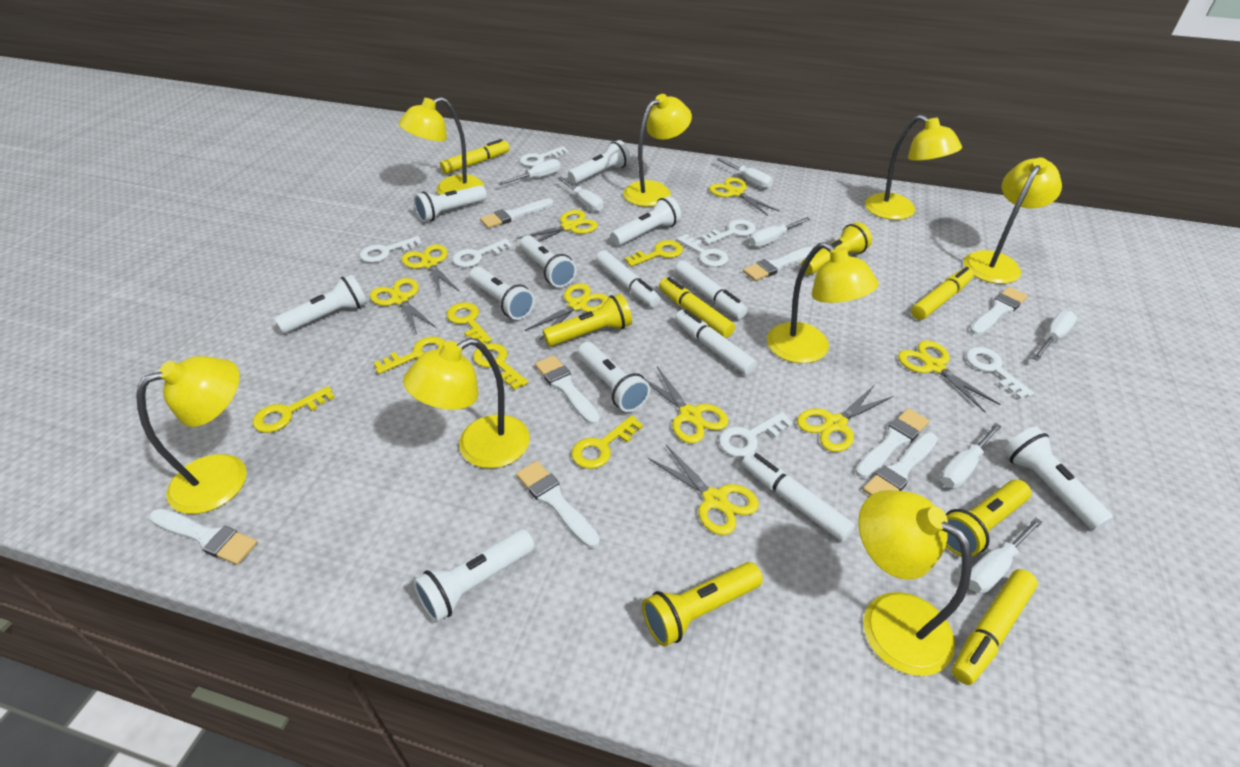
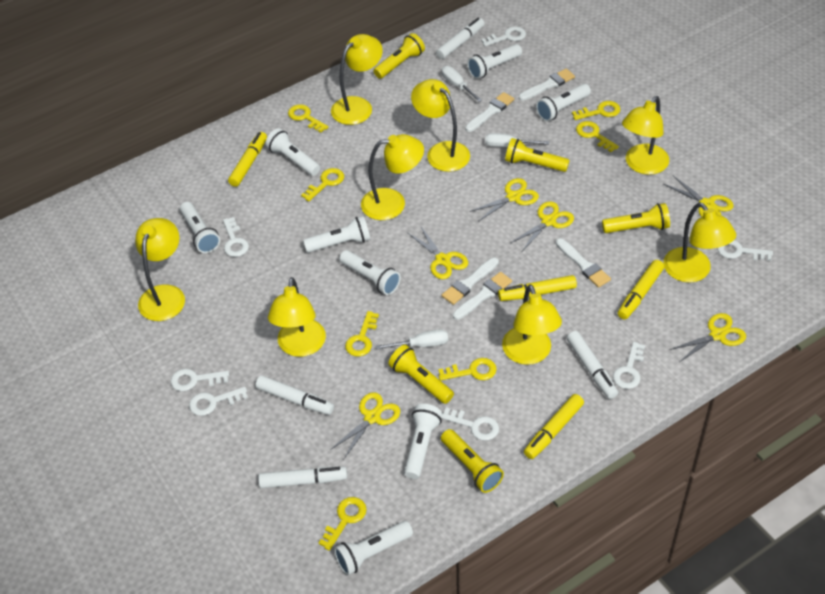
white brush: 8 -> 5
white flashlight: 9 -> 8
white screwdriver: 7 -> 3
yellow flashlight: 4 -> 5
yellow key: 6 -> 7
yellow scissors: 9 -> 6

